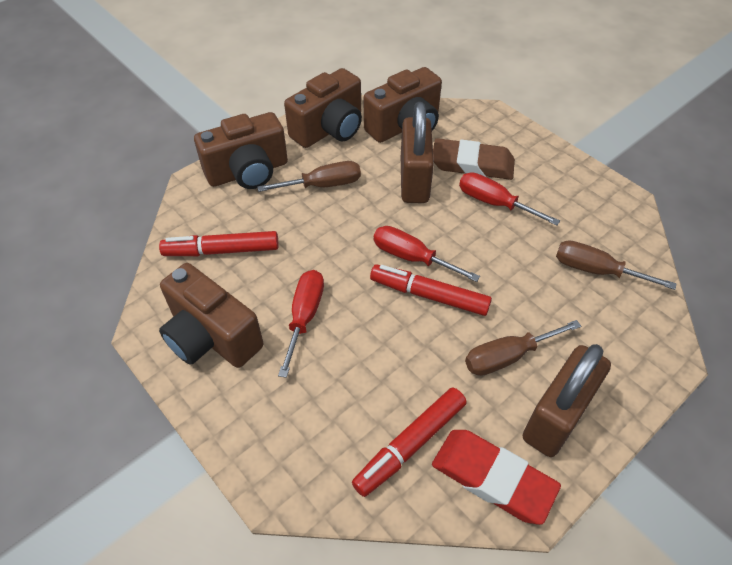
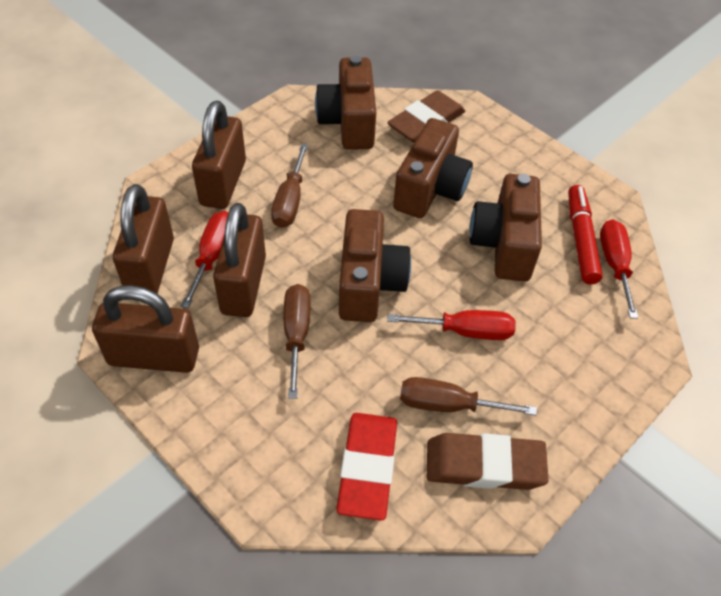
brown eraser: 1 -> 2
brown padlock: 2 -> 4
red marker: 3 -> 1

